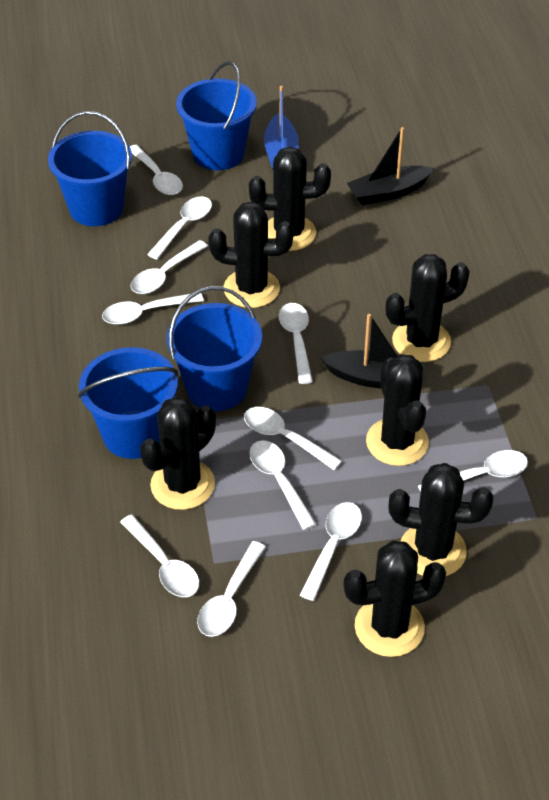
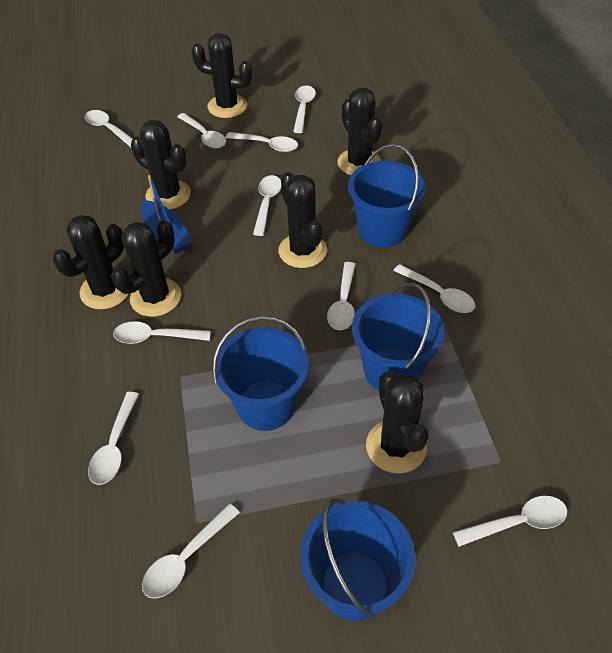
black boat: 2 -> 0

